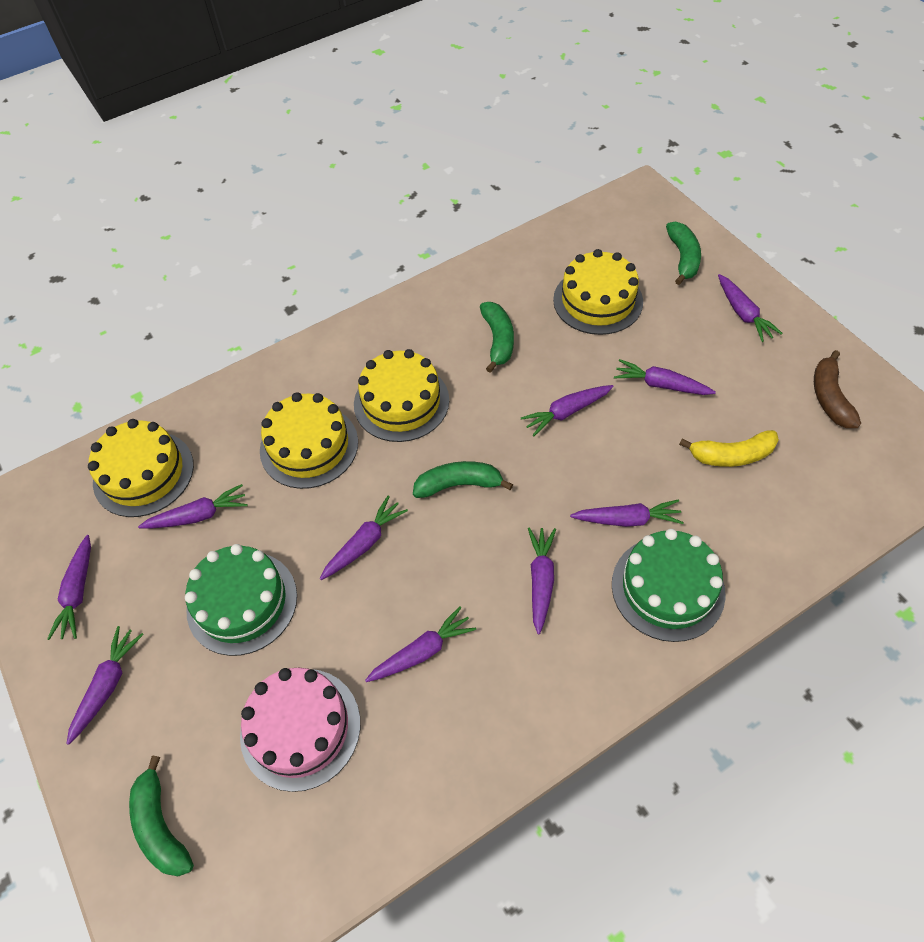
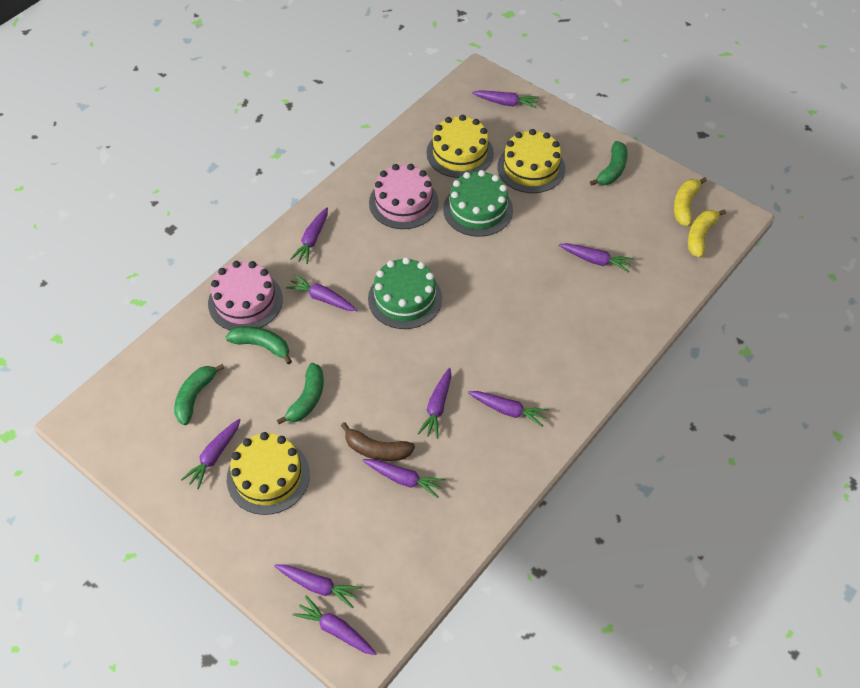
pink cake: 1 -> 2
yellow banana: 1 -> 2
yellow cake: 4 -> 3

